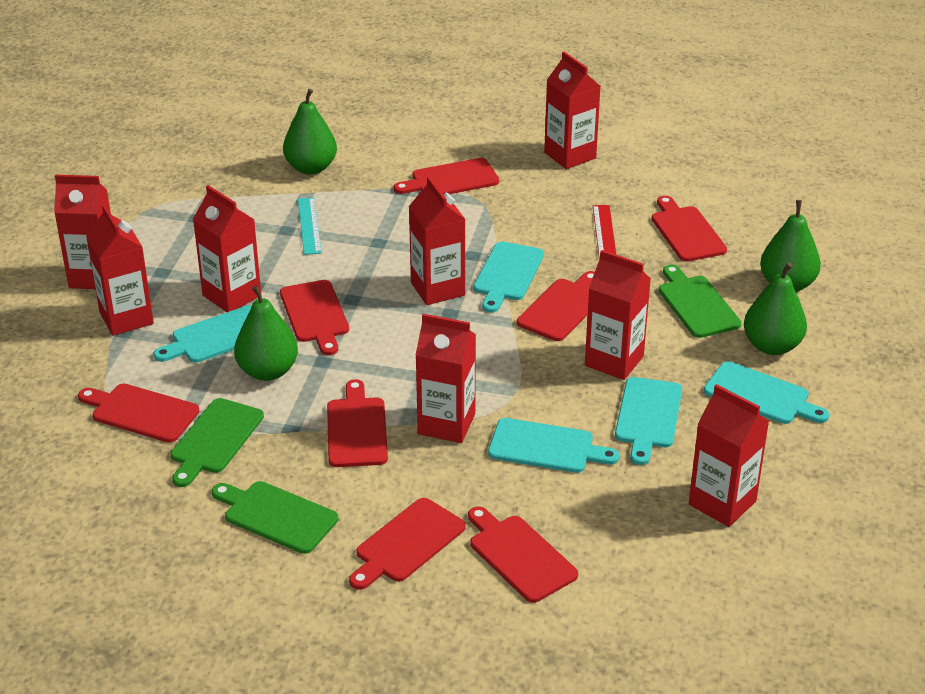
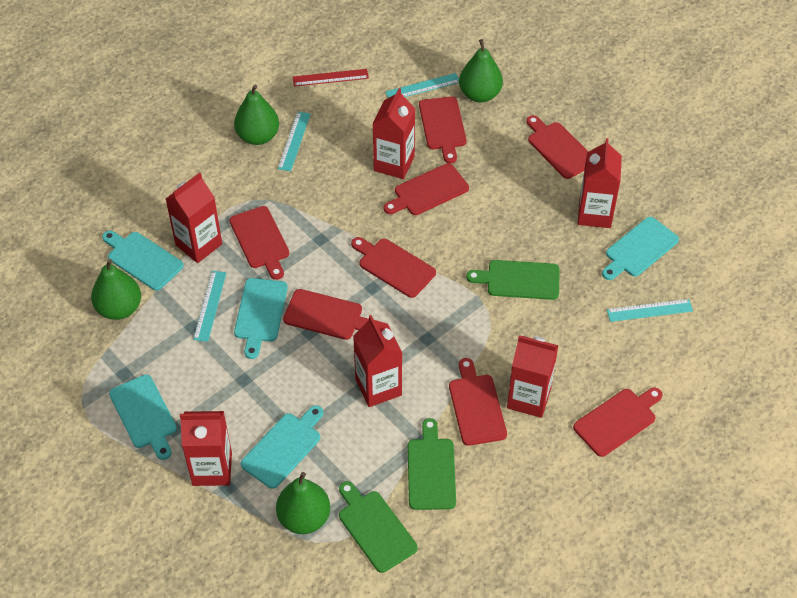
red carton: 8 -> 6
turquoise ruler: 1 -> 4

